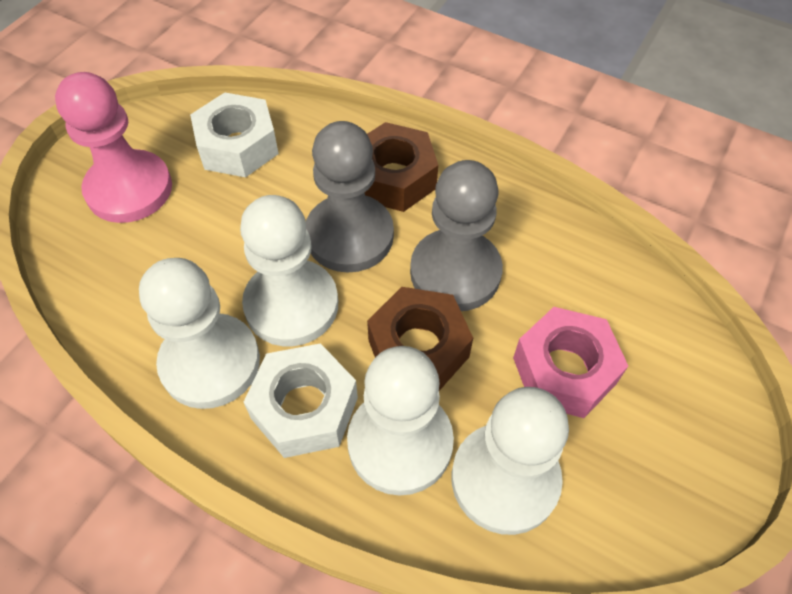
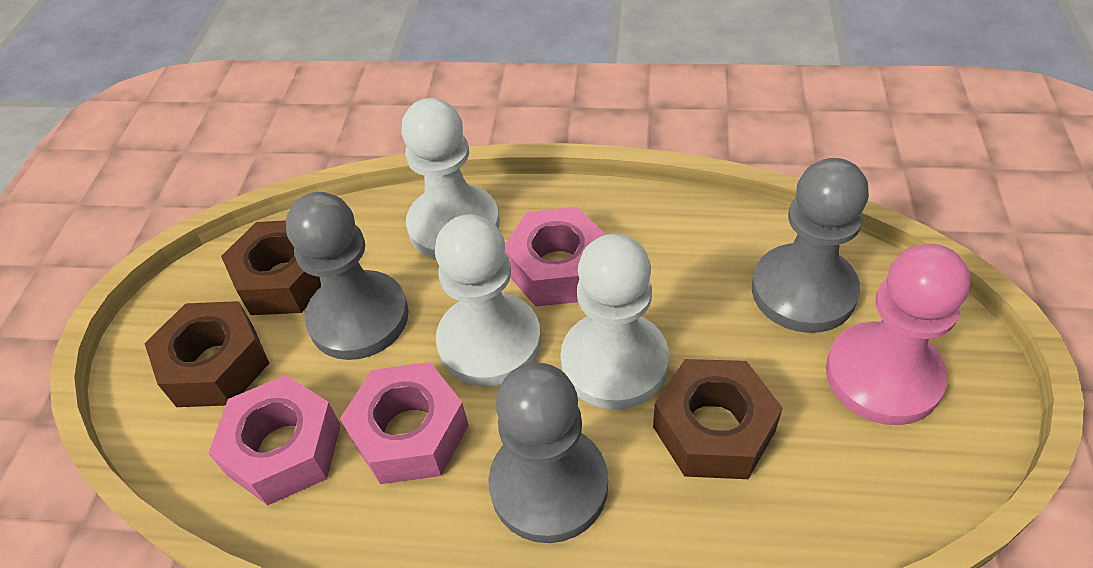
brown nut: 2 -> 3
grey pawn: 2 -> 3
pink nut: 1 -> 3
white nut: 2 -> 0
white pawn: 4 -> 3

